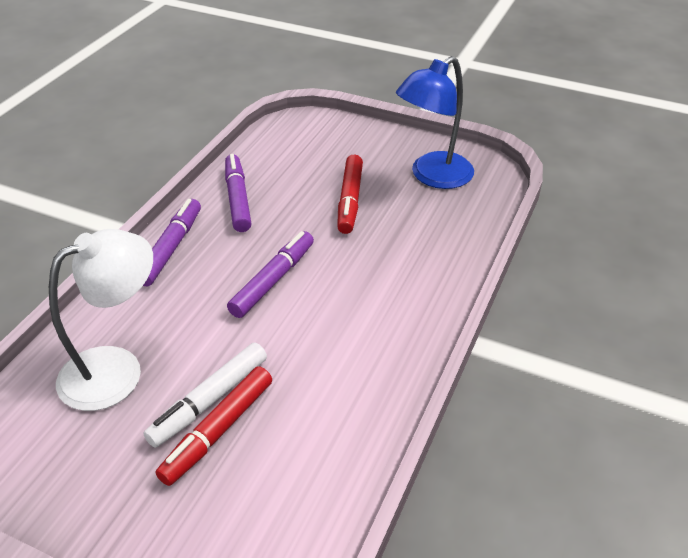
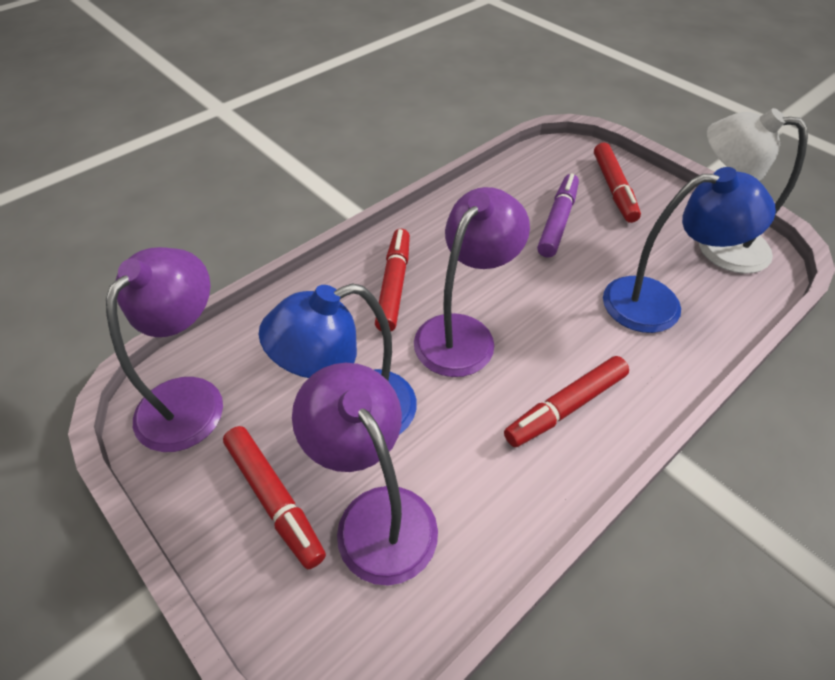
blue lamp: 1 -> 2
purple lamp: 0 -> 3
purple marker: 3 -> 1
red marker: 2 -> 4
white marker: 1 -> 0

